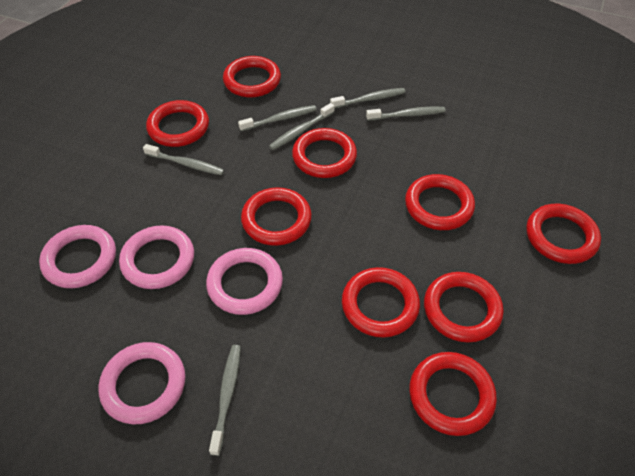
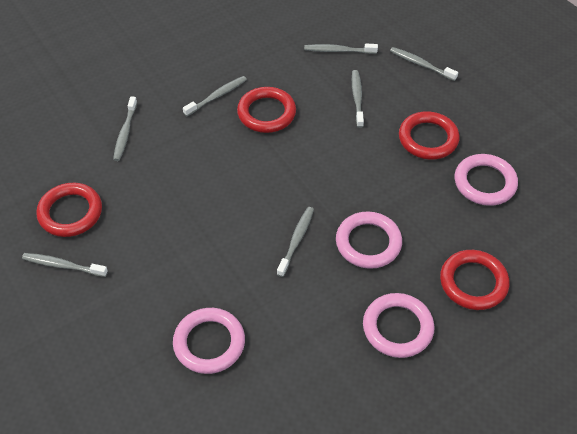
grey toothbrush: 6 -> 7
red ring: 9 -> 4

